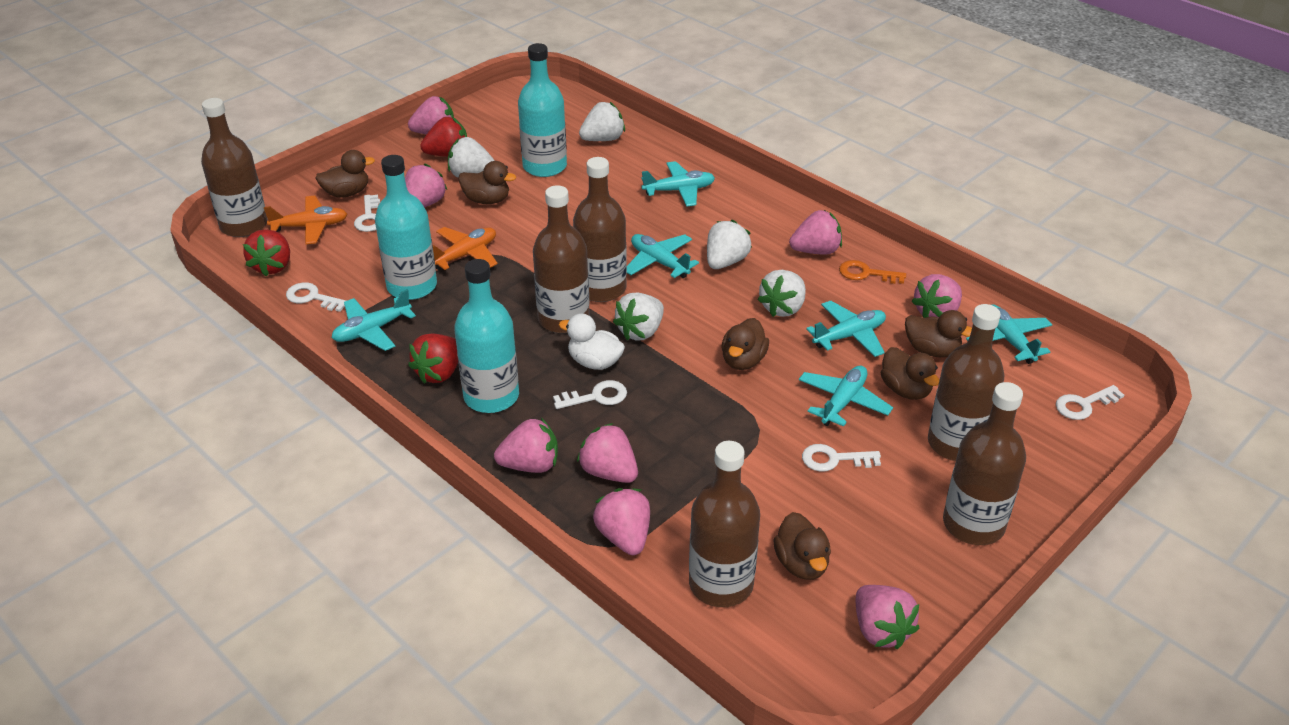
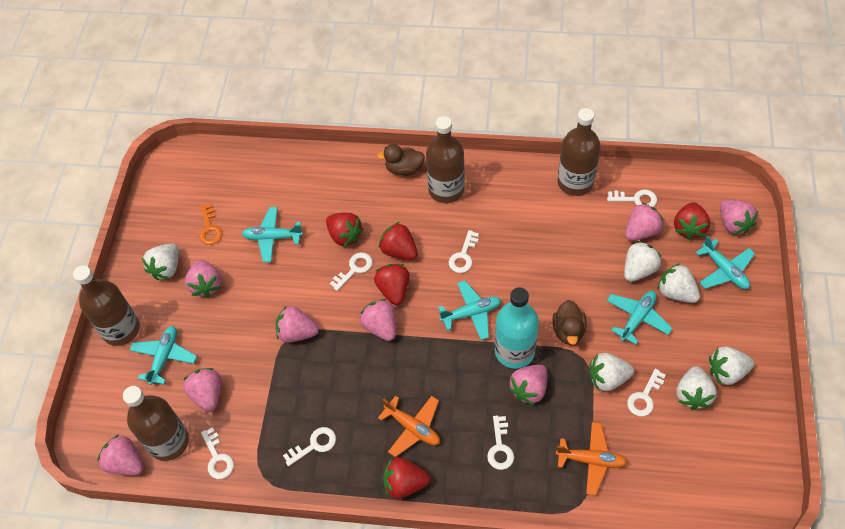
brown bottle: 6 -> 4
brown duck: 6 -> 2
red strawberry: 3 -> 5
turquoise bottle: 3 -> 1
turquoise plane: 6 -> 5
white duck: 1 -> 0
white key: 5 -> 7
white strawberry: 5 -> 6

